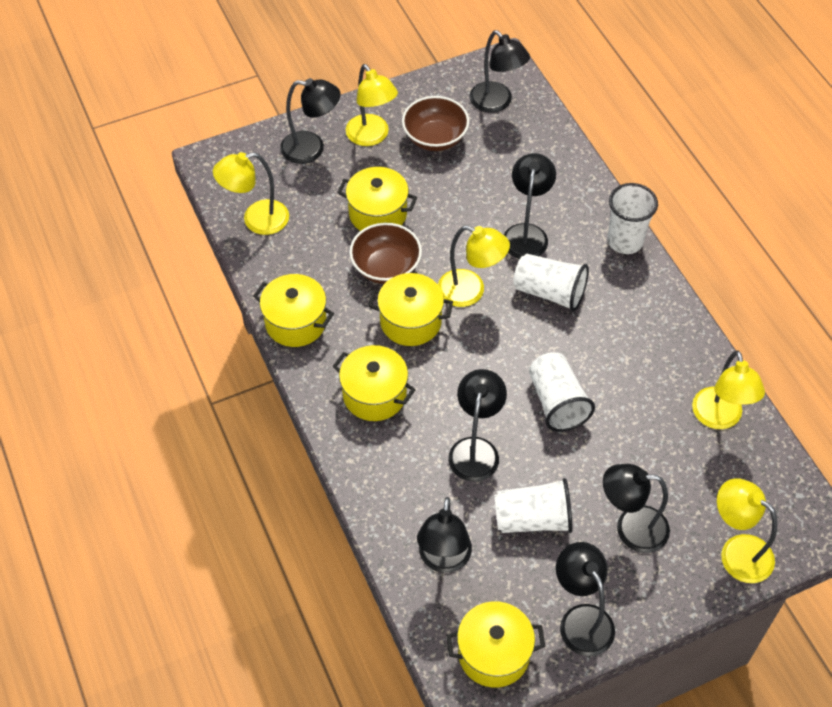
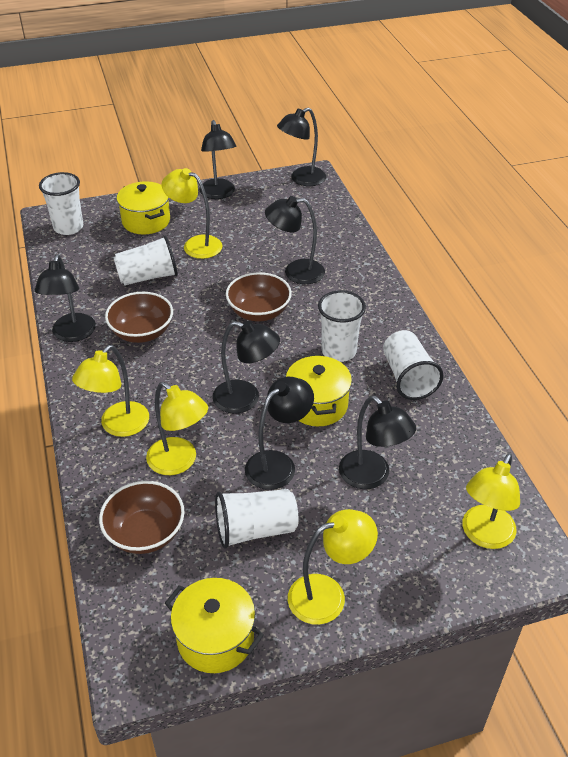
brown bowl: 2 -> 3
white cup: 4 -> 5
yellow pot: 5 -> 3

